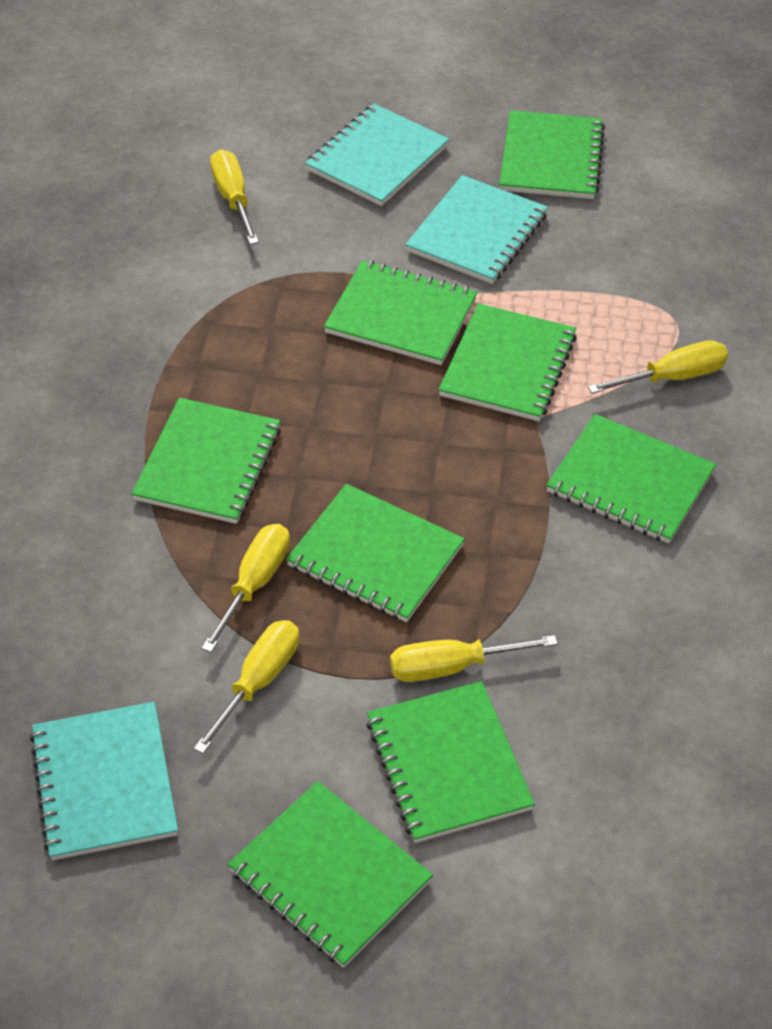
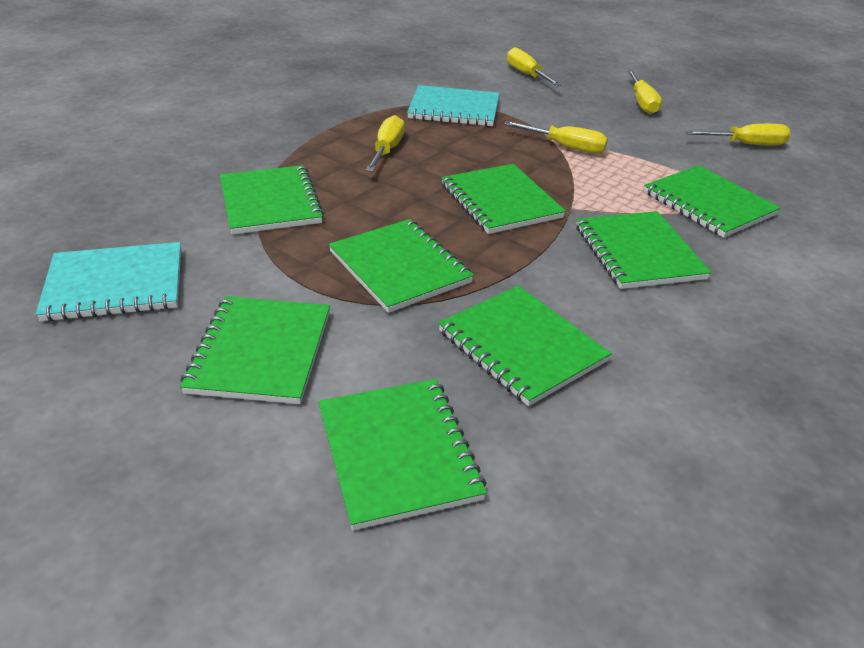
turquoise notebook: 3 -> 2

